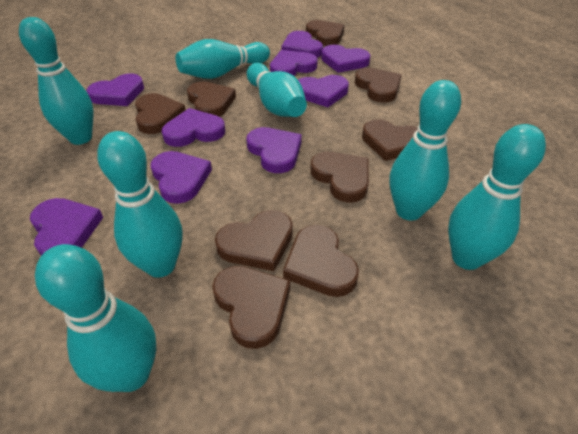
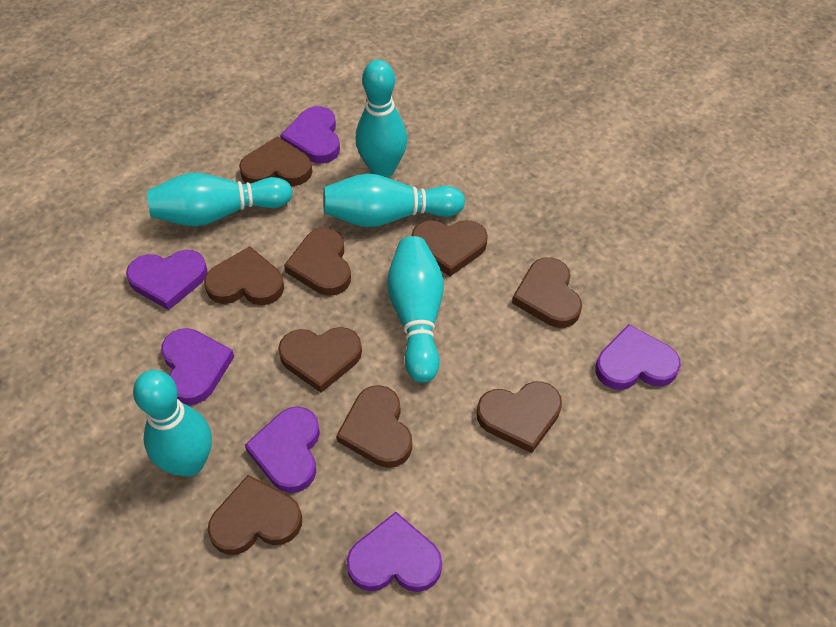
purple heart: 9 -> 6
turquoise bowling pin: 7 -> 5

